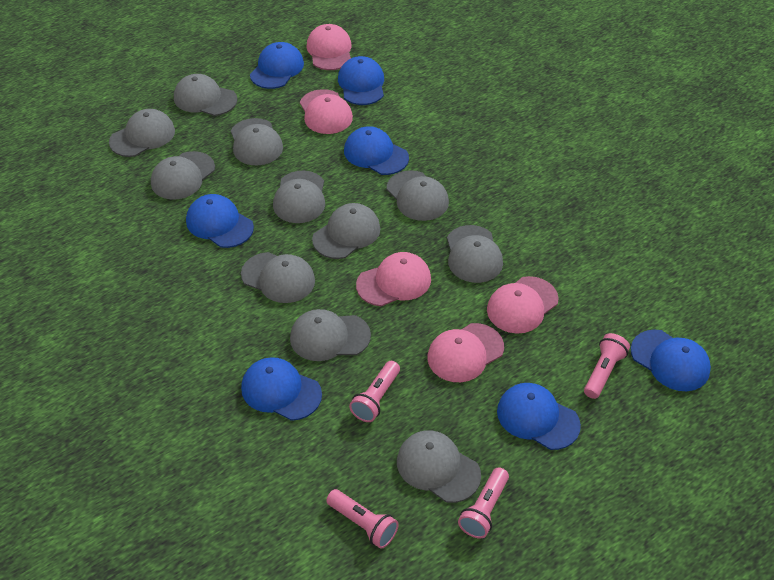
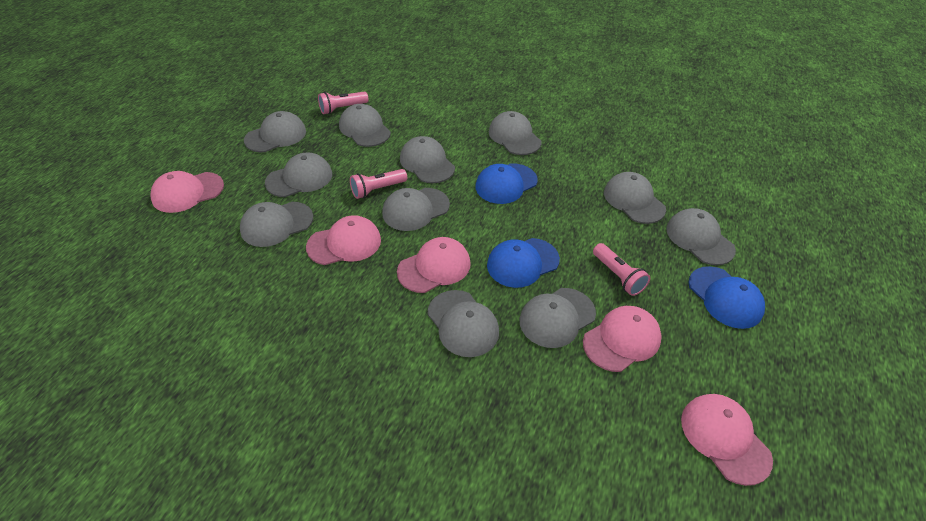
blue cap: 7 -> 3
pink flashlight: 4 -> 3

